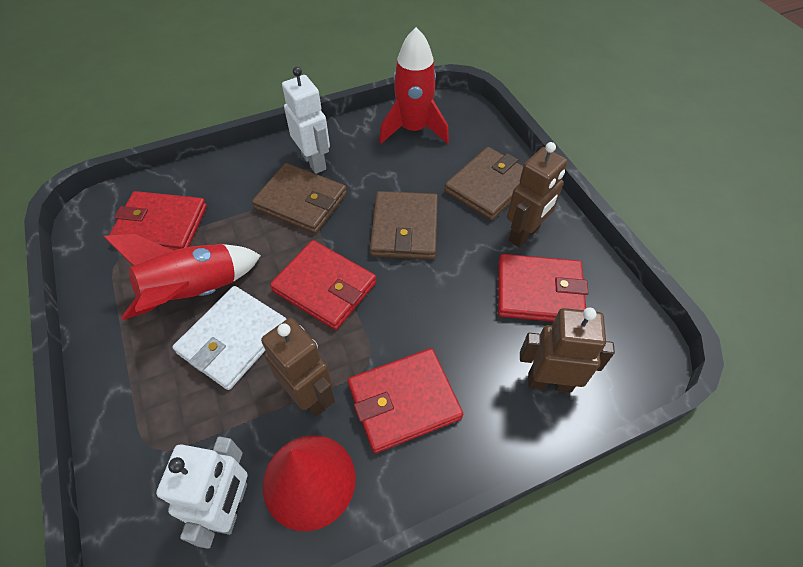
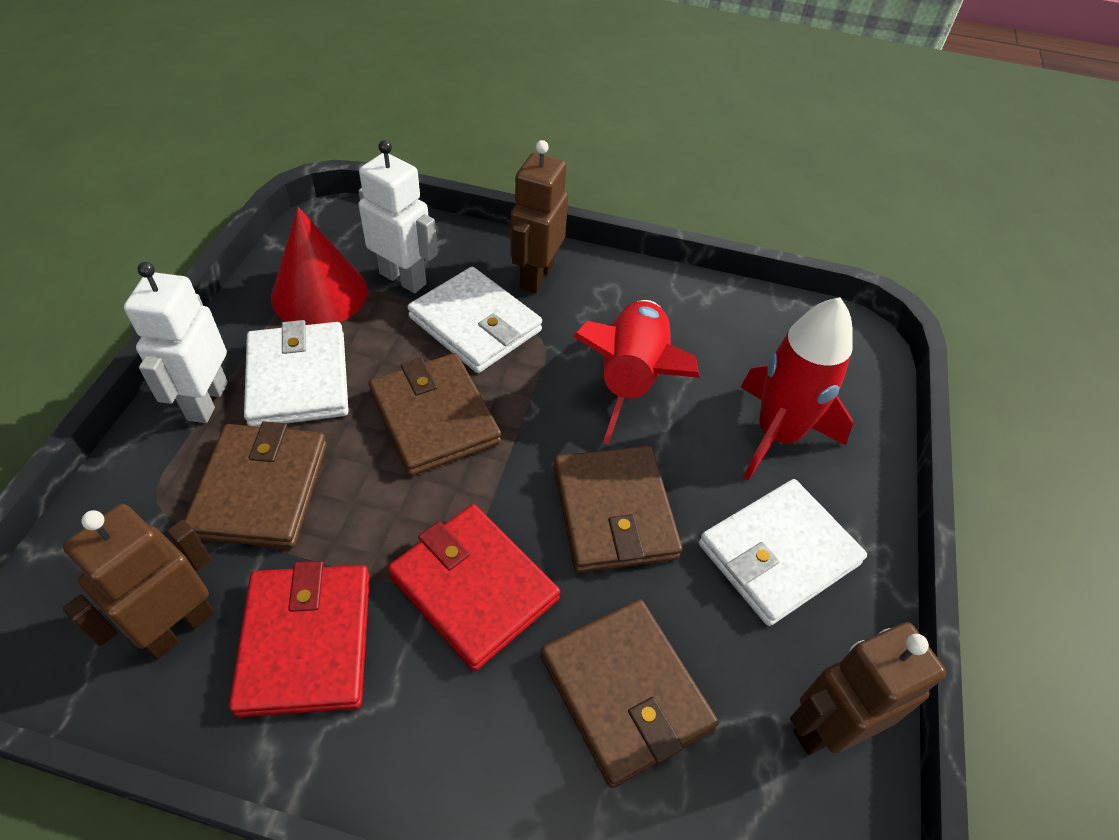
brown wallet: 3 -> 4
red wallet: 4 -> 2
white wallet: 1 -> 3

